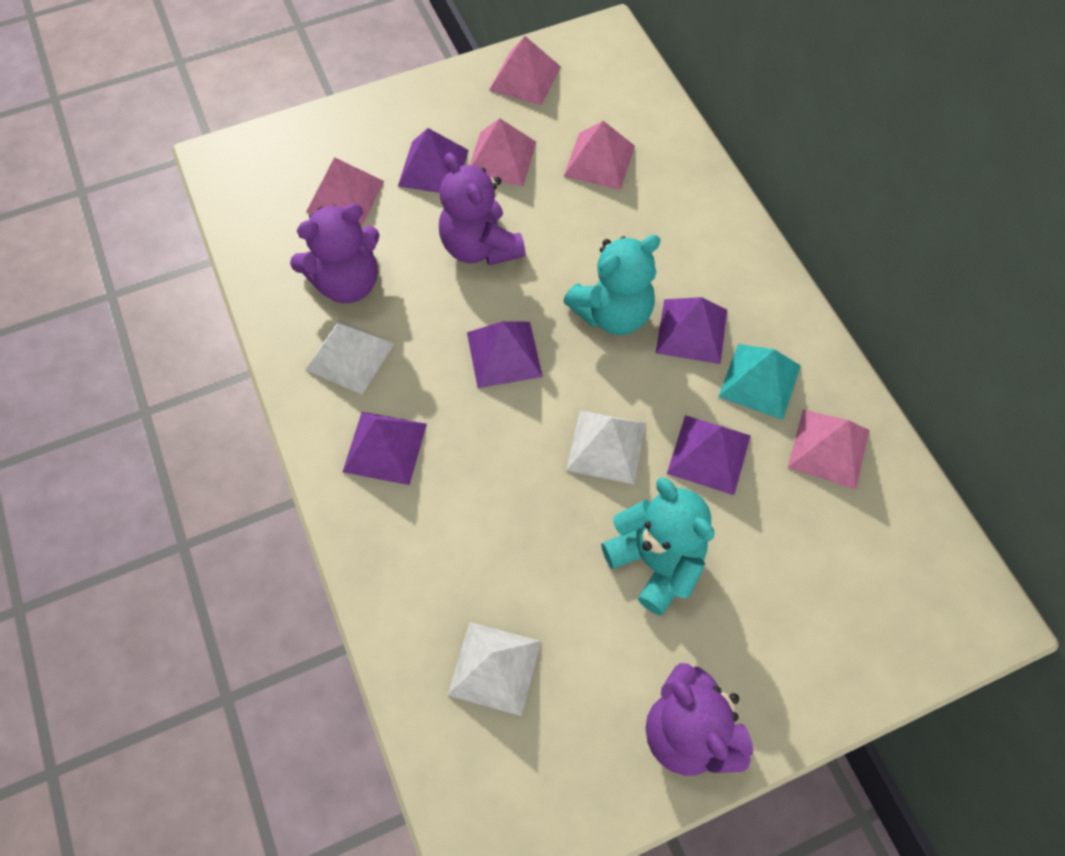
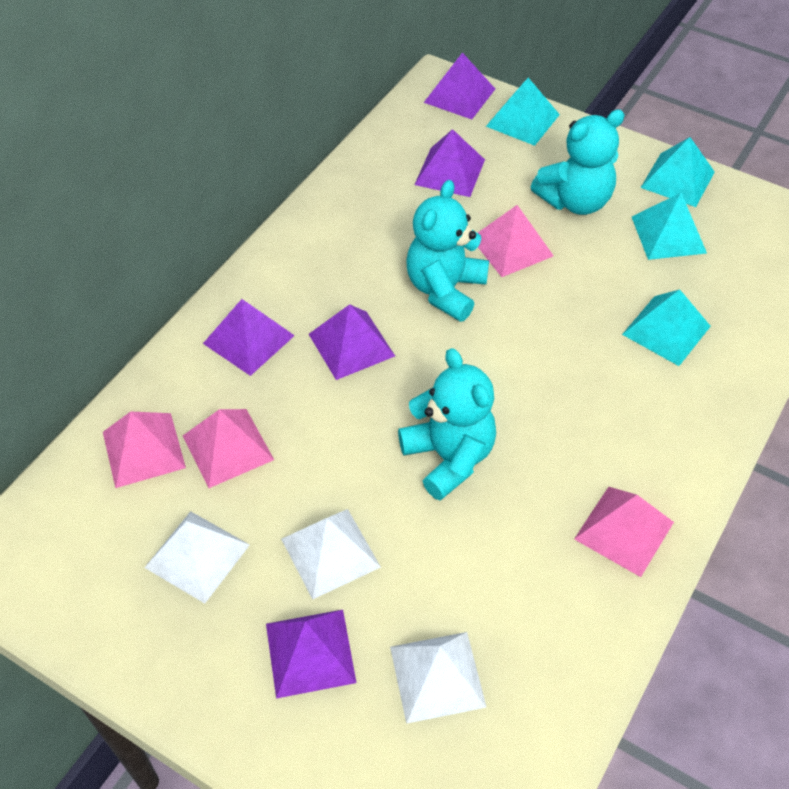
pink pyramid: 5 -> 4
purple teddy bear: 3 -> 0
turquoise pyramid: 1 -> 4
turquoise teddy bear: 2 -> 3

